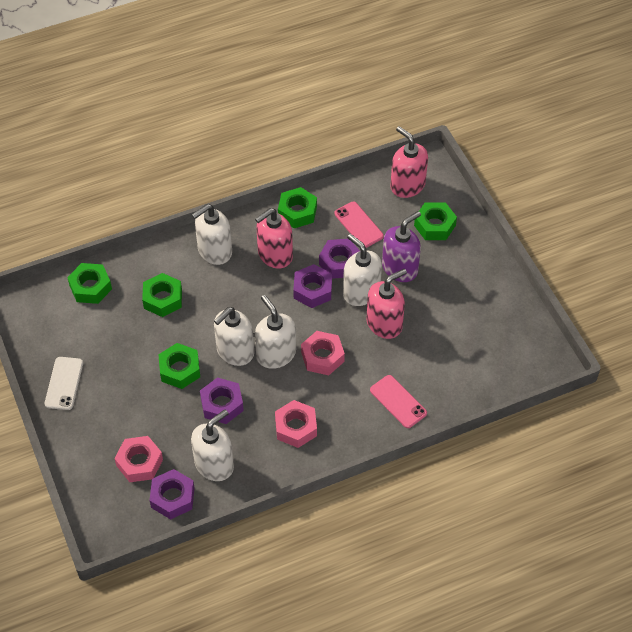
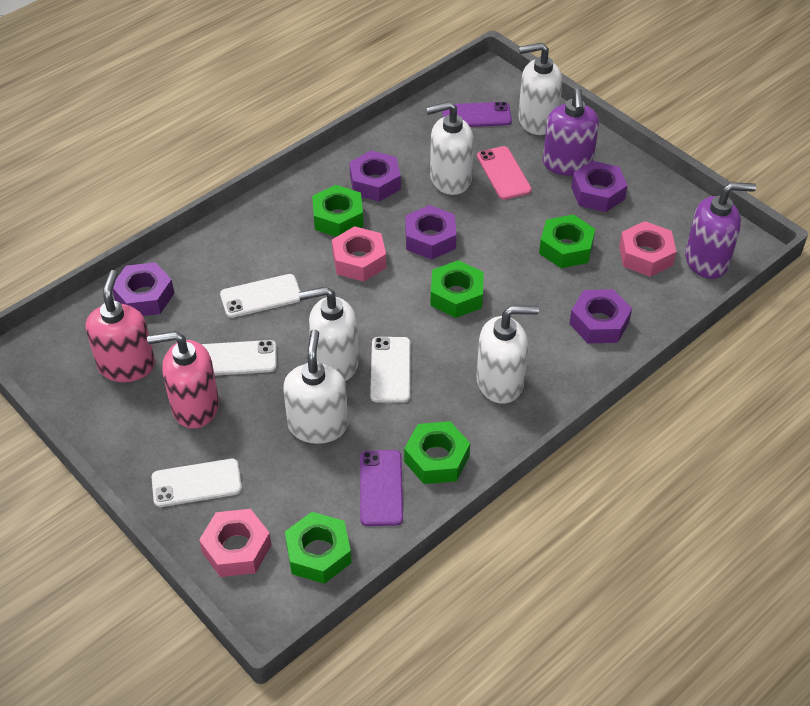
pink phone: 2 -> 1
pink soap dispenser: 3 -> 2
purple nut: 4 -> 5
purple phone: 0 -> 2
purple soap dispenser: 1 -> 2
white phone: 1 -> 4

